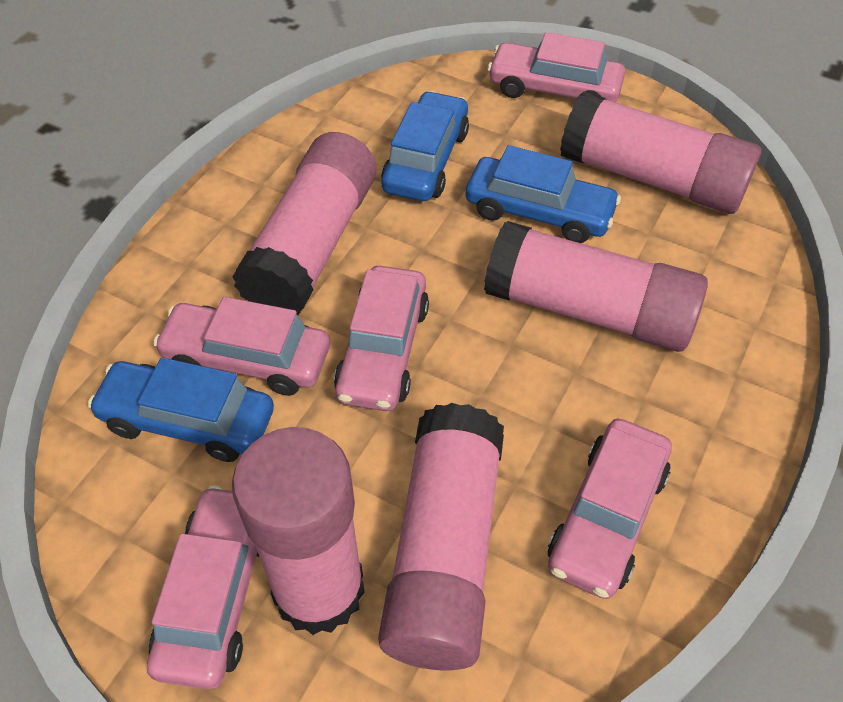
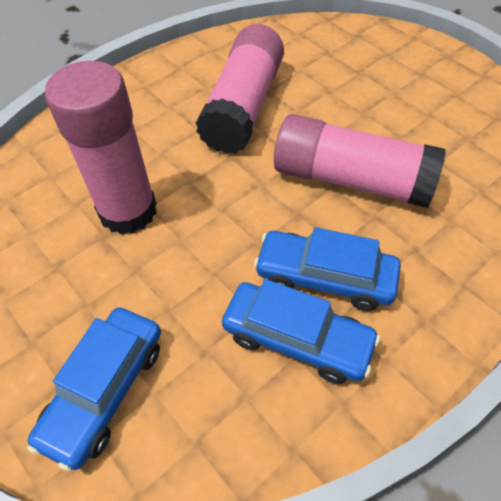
pink car: 5 -> 0
pink glue stick: 5 -> 3

